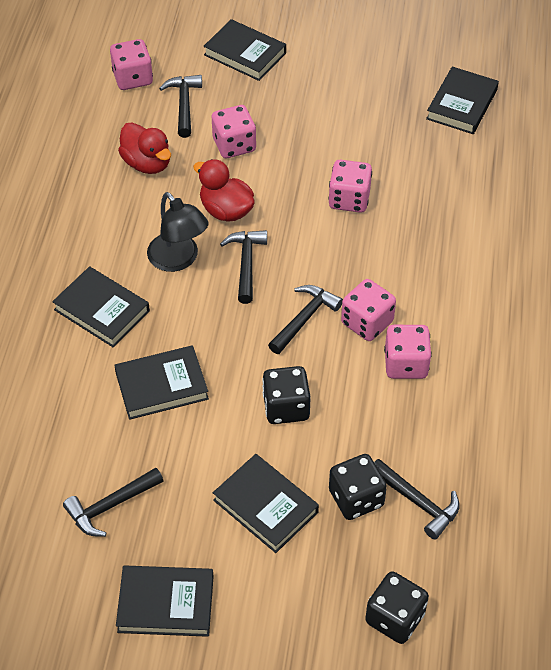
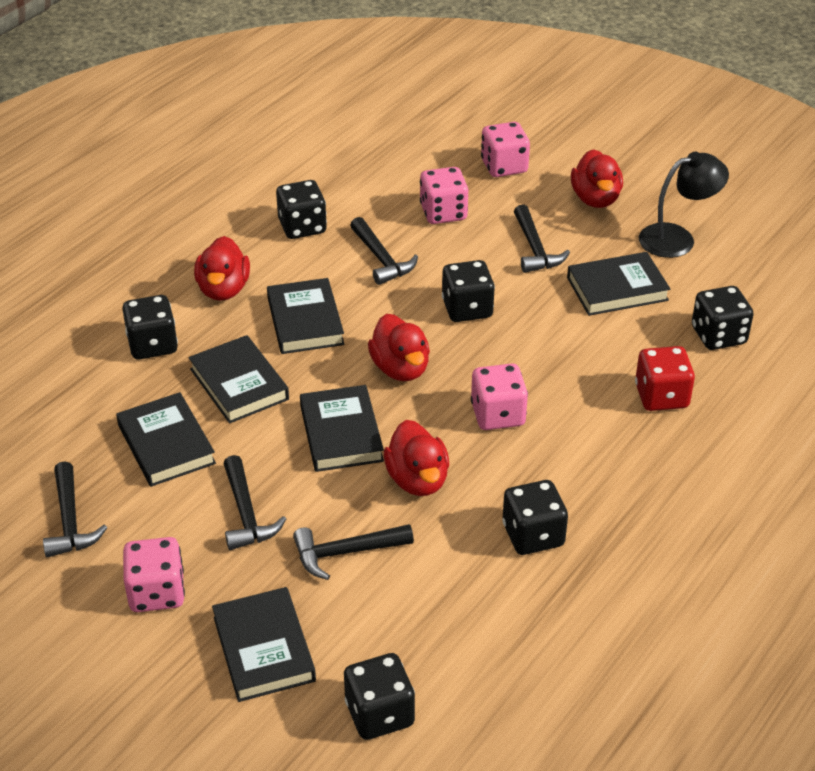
black dice: 3 -> 6
pink dice: 5 -> 4
red dice: 0 -> 1
red duck: 2 -> 4

